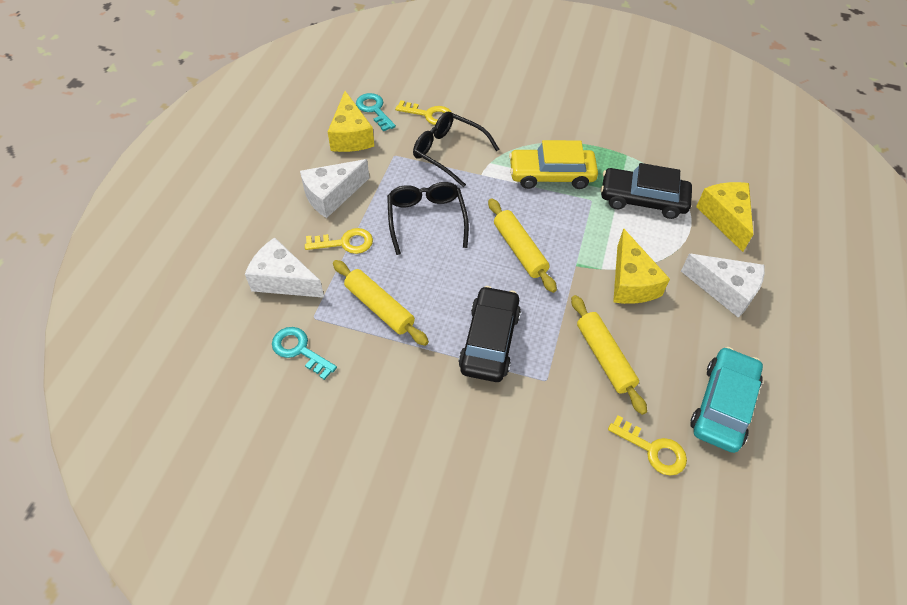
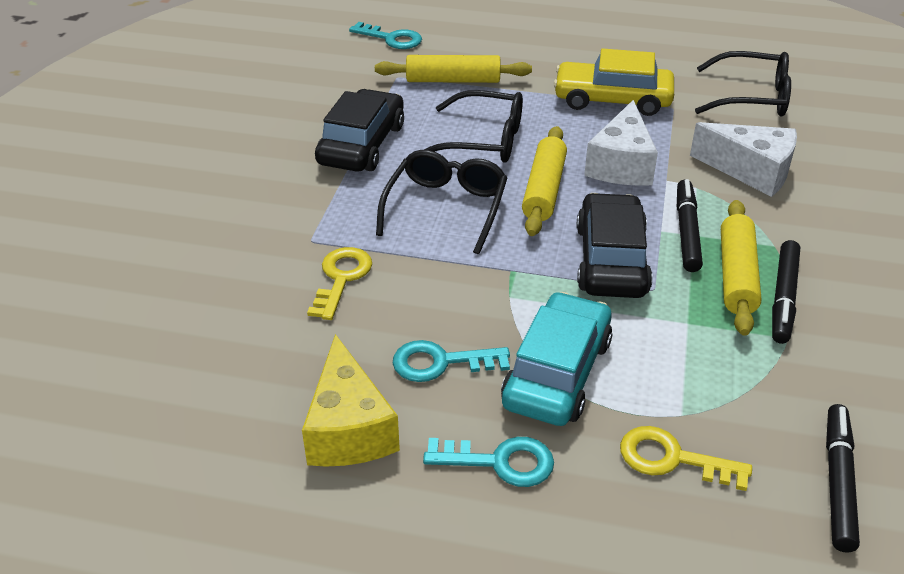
black glasses: 2 -> 3
black marker: 0 -> 3
turquoise key: 2 -> 3
white cheese: 3 -> 2
yellow cheese: 3 -> 1
yellow key: 3 -> 2

